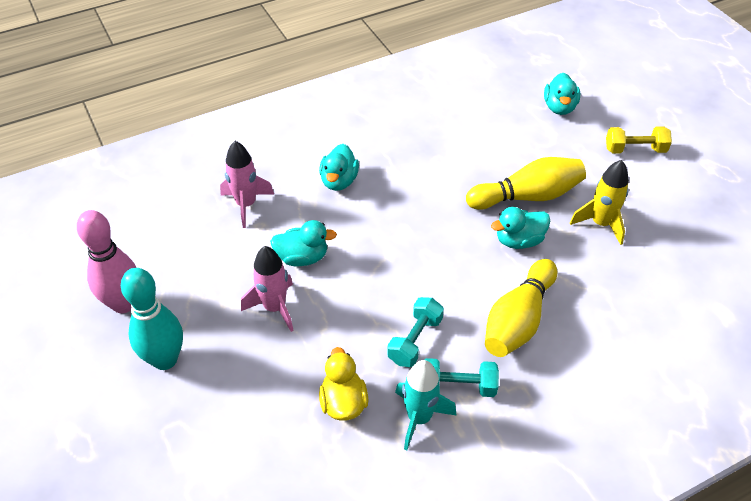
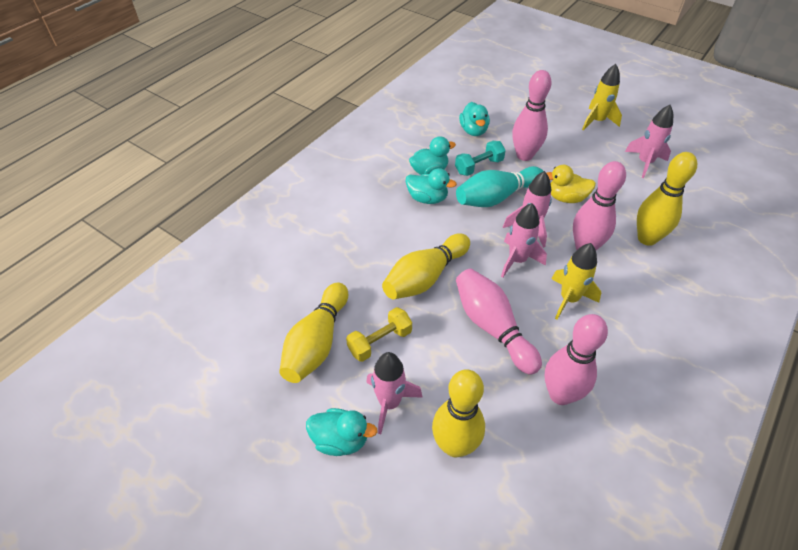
pink bowling pin: 1 -> 4
pink rocket: 2 -> 4
turquoise dumbbell: 2 -> 1
turquoise rocket: 1 -> 0
yellow bowling pin: 2 -> 4
yellow rocket: 1 -> 2

